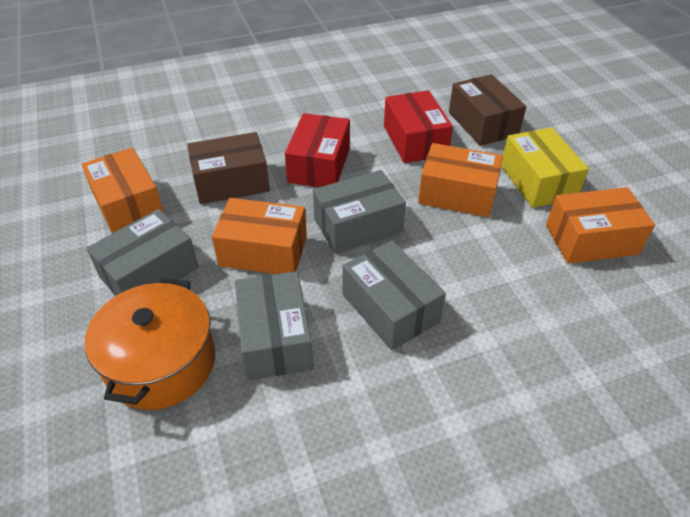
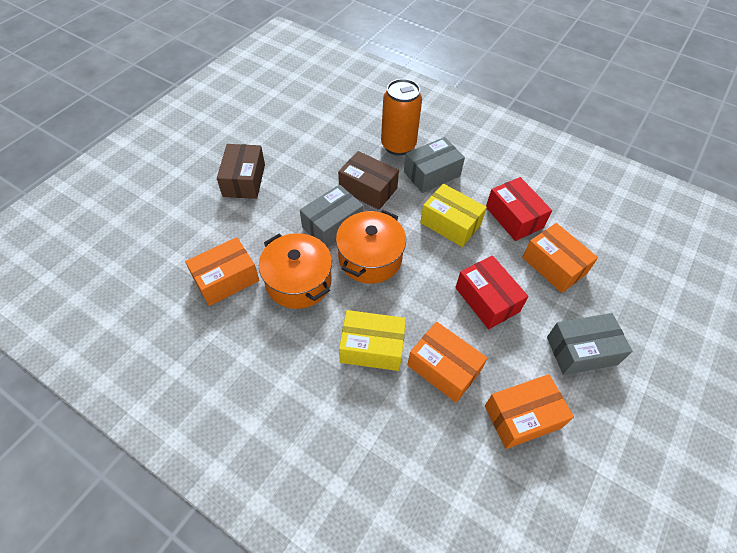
grey box: 4 -> 3
orange can: 0 -> 1
orange pot: 1 -> 2
yellow box: 1 -> 2

